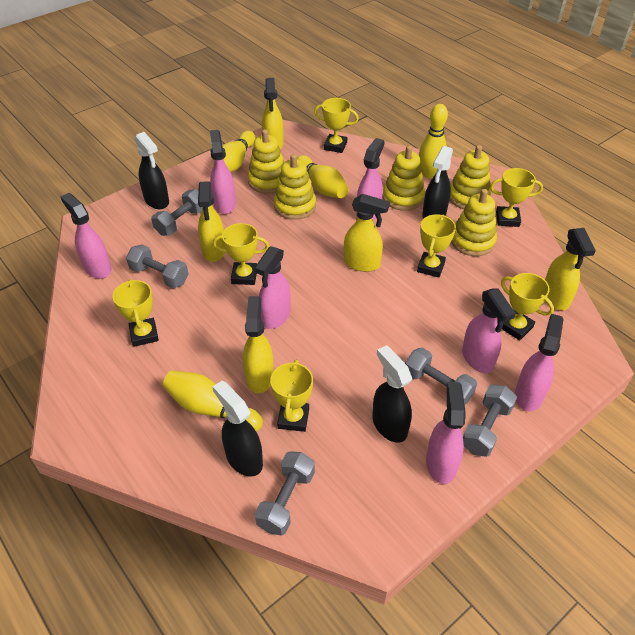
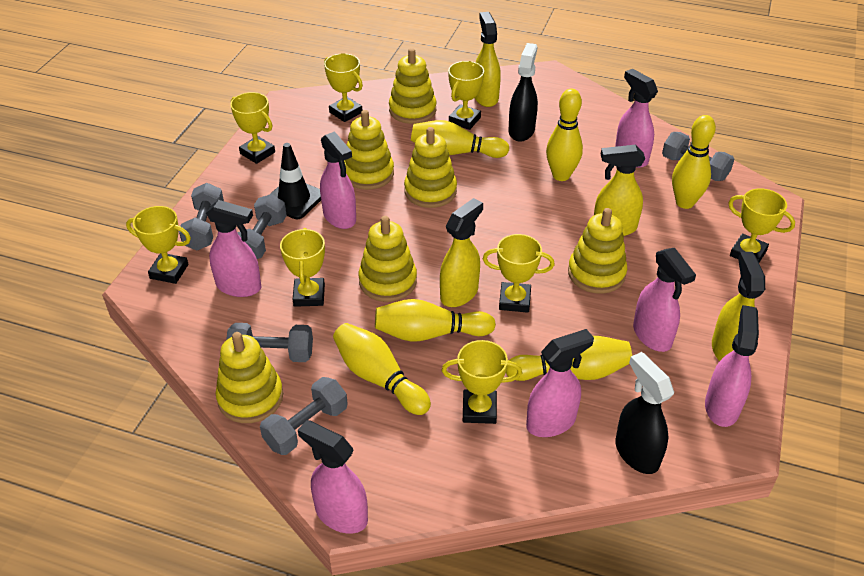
black spray bottle: 4 -> 2
black traffic cone: 0 -> 1
yellow bowling pin: 4 -> 6
yellow spray bottle: 5 -> 4
yellow stacking toy: 5 -> 6
yellow trophy: 7 -> 8

